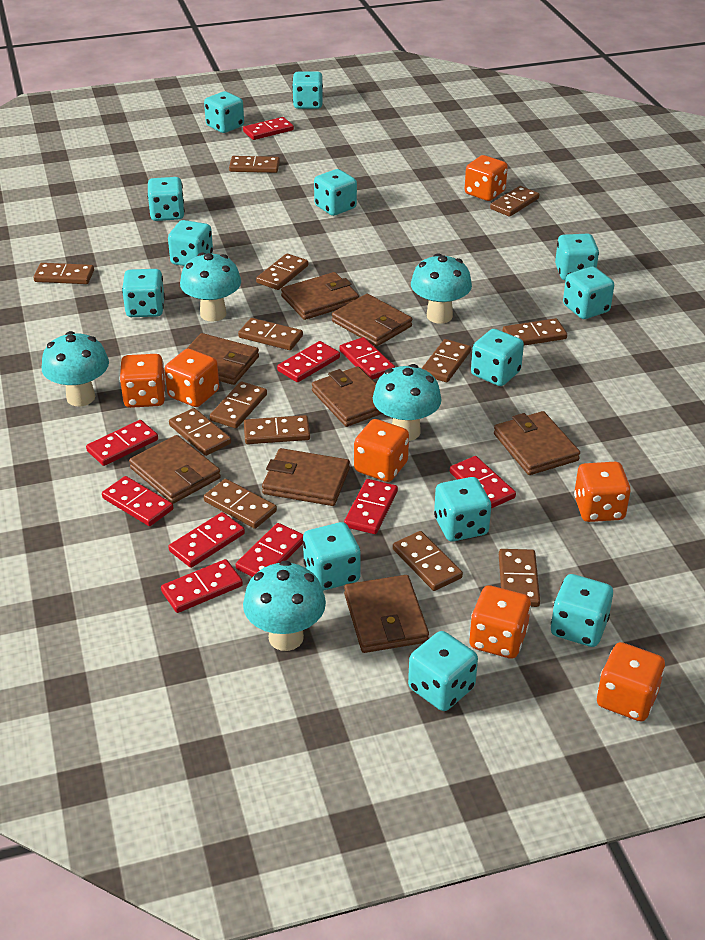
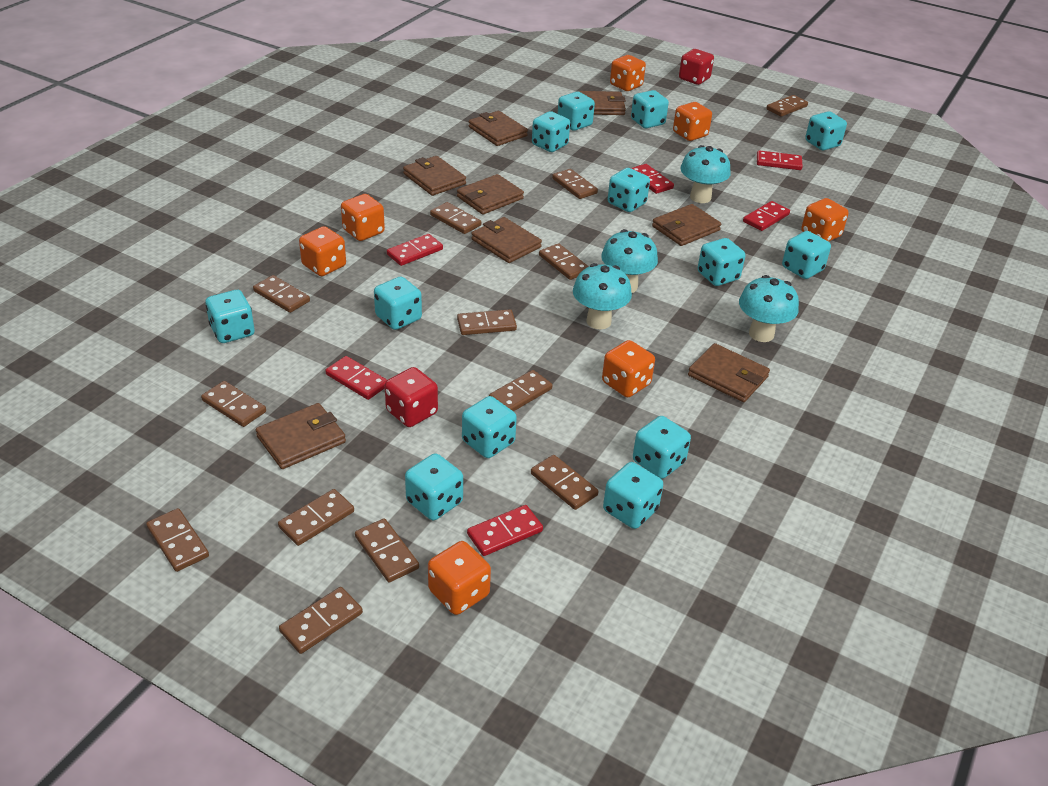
red dice: 0 -> 2
red domino: 10 -> 6
turquoise mushroom: 5 -> 4

